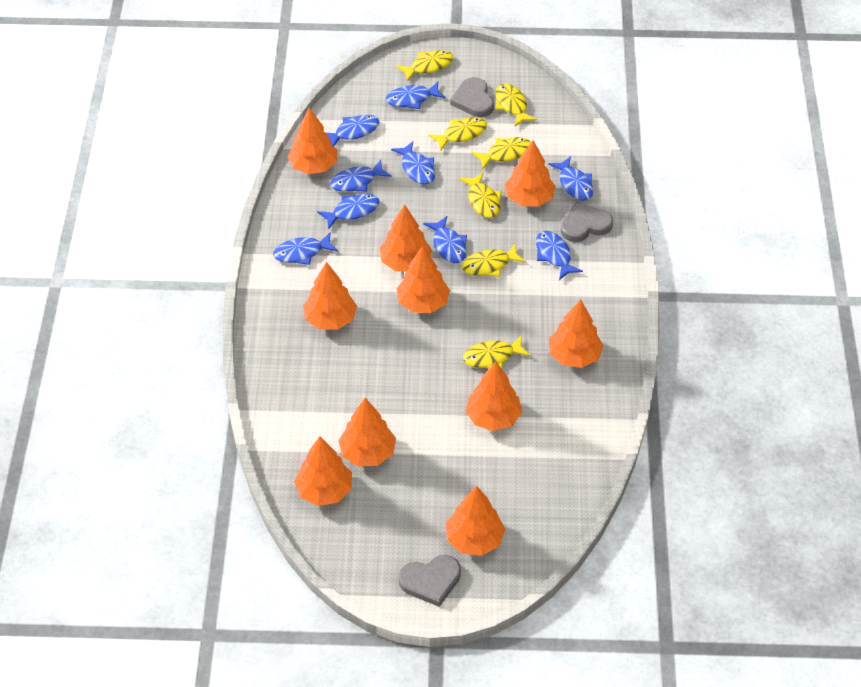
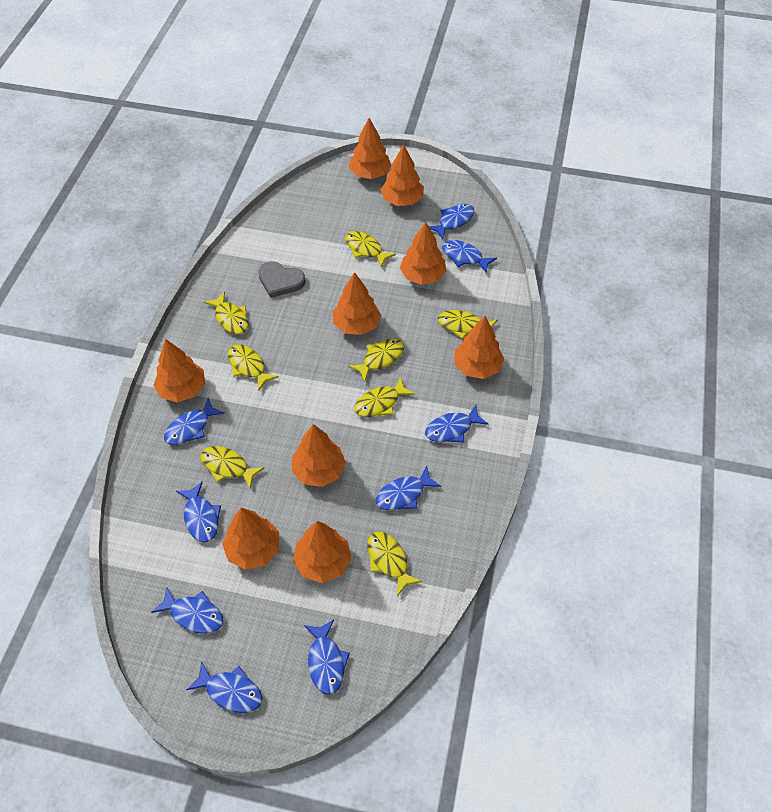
grey heart: 3 -> 1
orange tree: 10 -> 9
yellow fish: 7 -> 8

